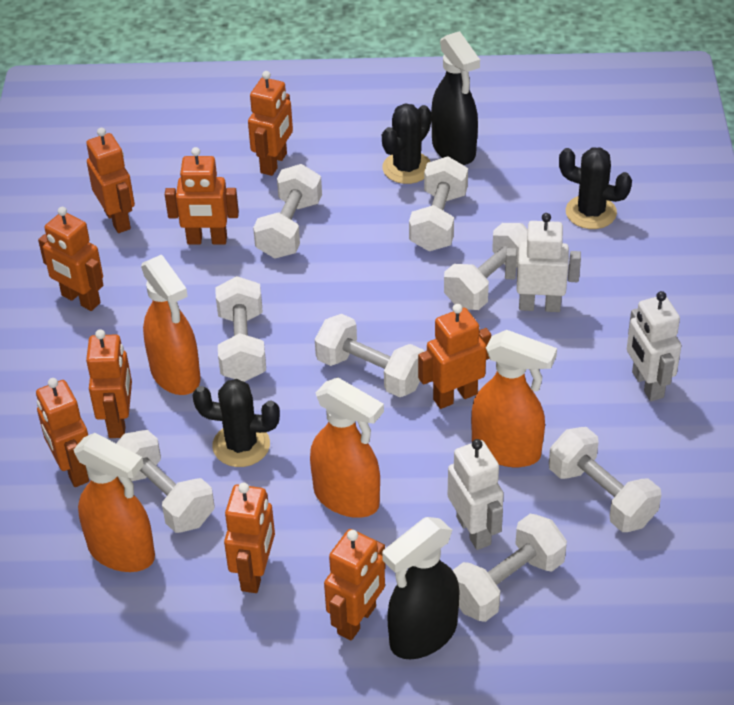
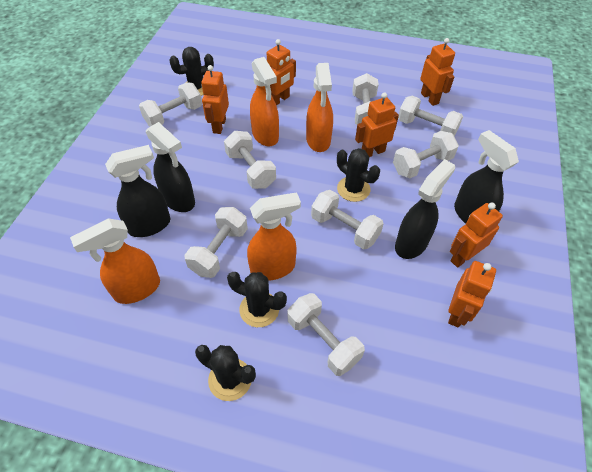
black cactus: 3 -> 4
black spray bottle: 2 -> 4
orange robot: 9 -> 6
white robot: 3 -> 0

